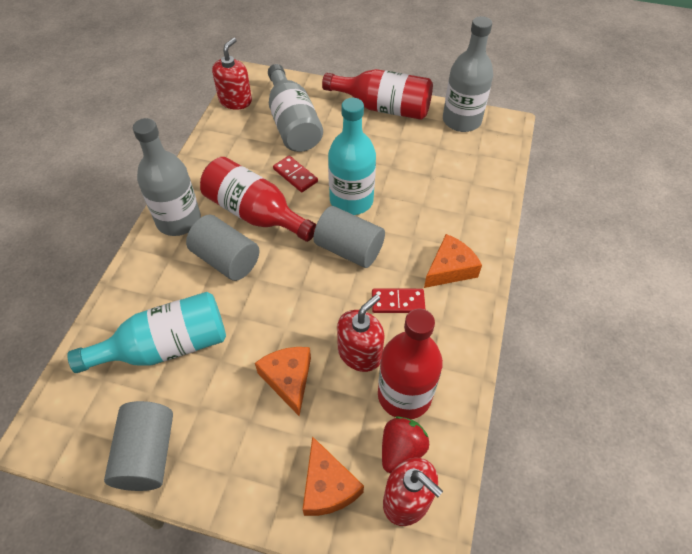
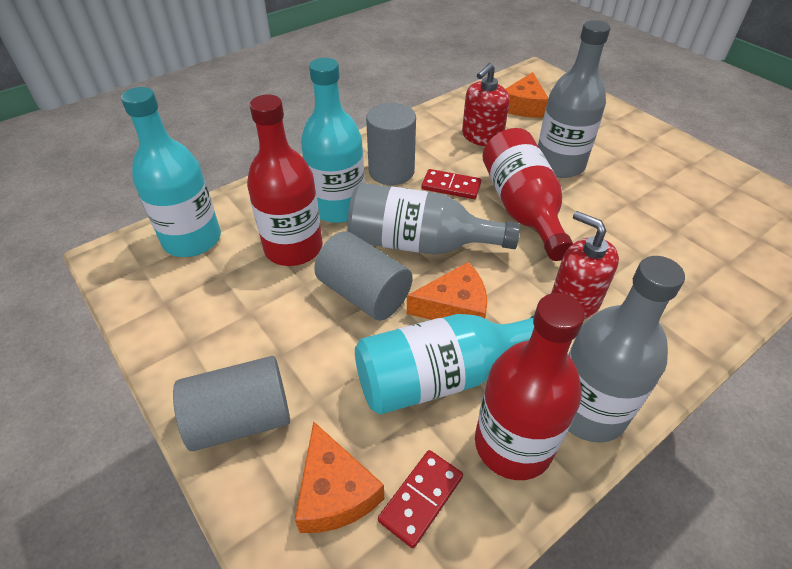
red soap dispenser: 3 -> 2
red strawberry: 1 -> 0
turquoise bottle: 2 -> 3

